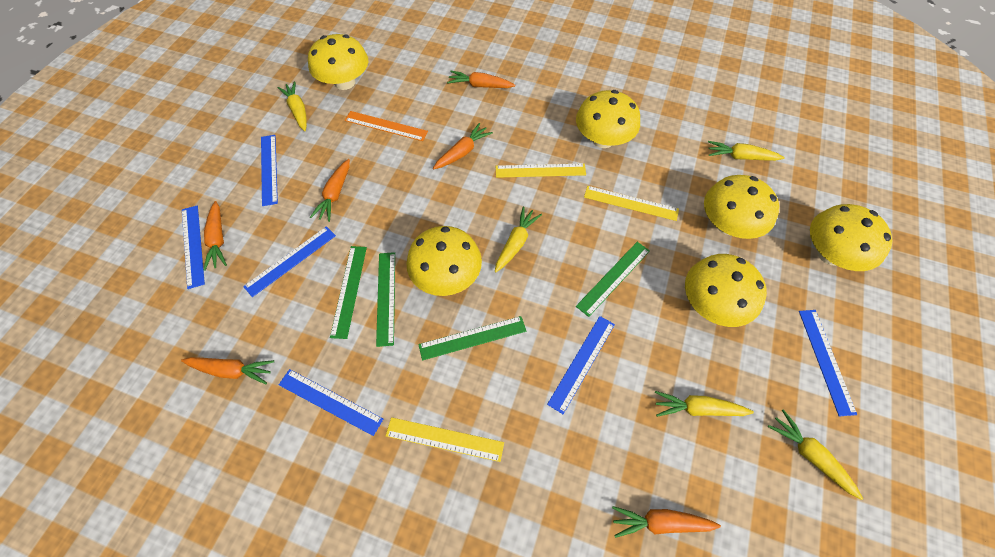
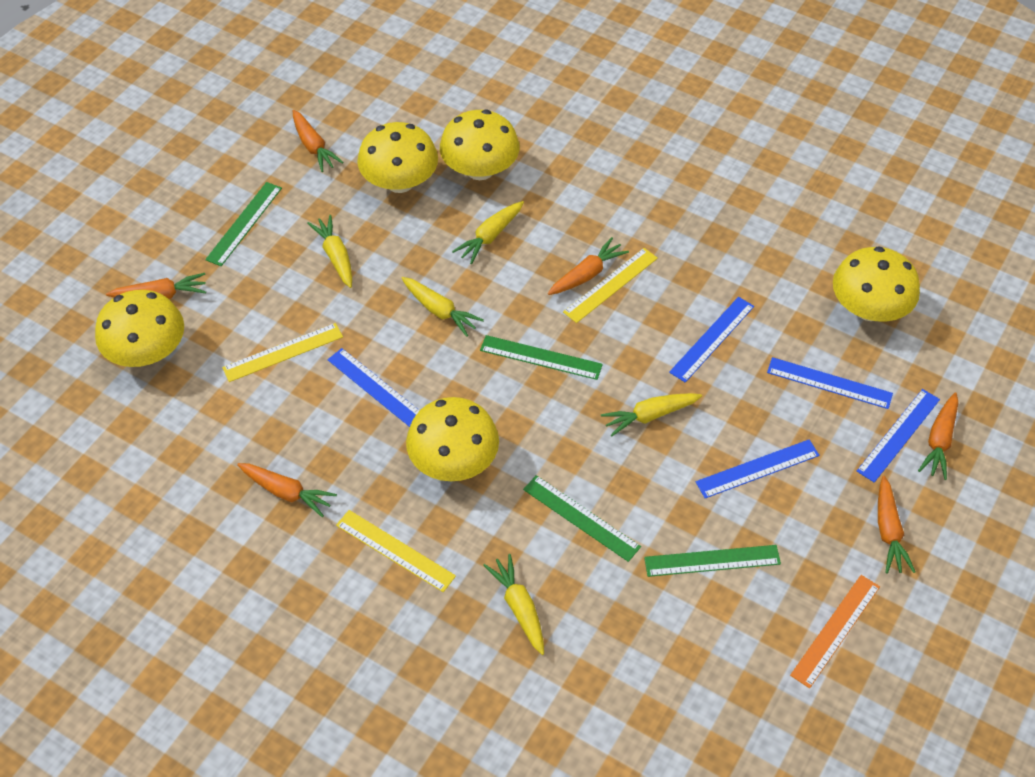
blue ruler: 6 -> 5
yellow mushroom: 6 -> 5

